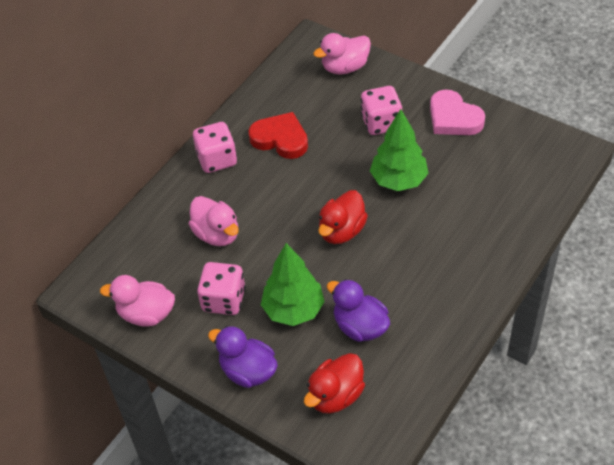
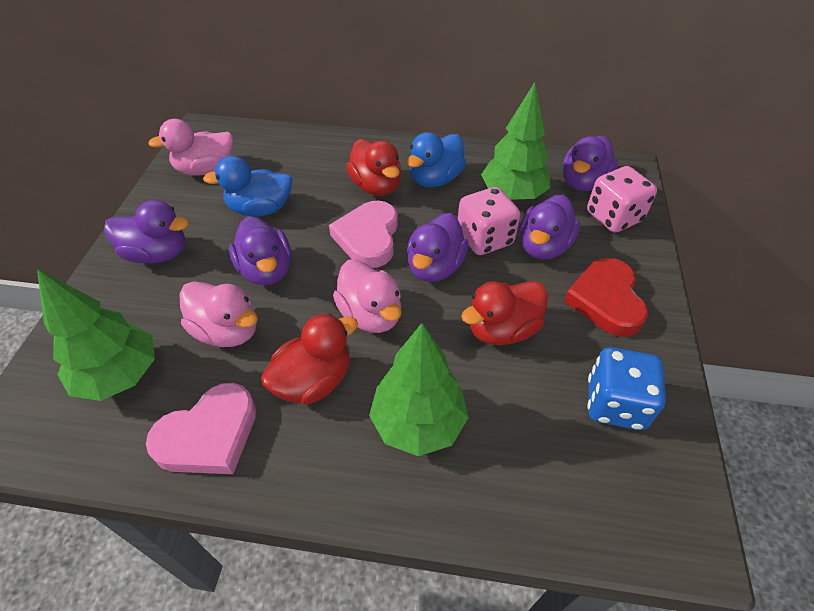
blue dice: 0 -> 1
blue duck: 0 -> 2
green tree: 2 -> 3
pink dice: 3 -> 2
pink heart: 1 -> 2
purple duck: 2 -> 5
red duck: 2 -> 3

